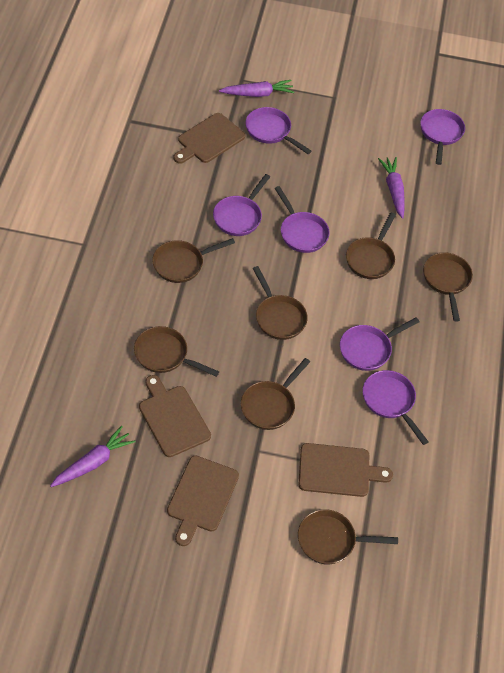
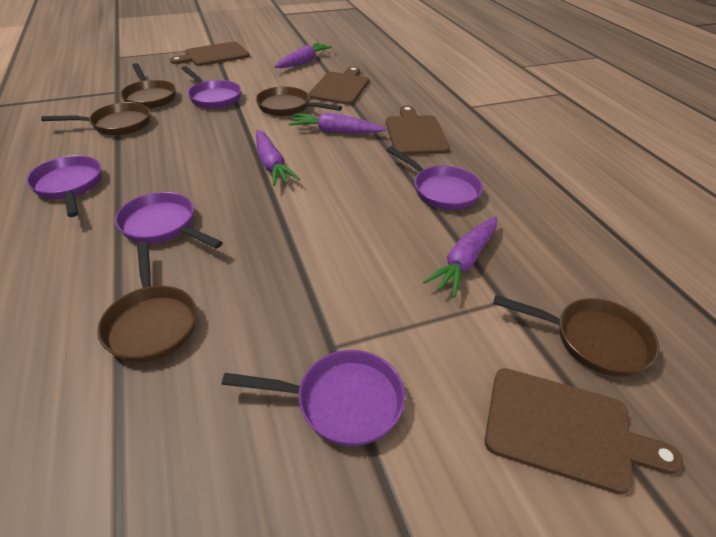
brown pan: 7 -> 5
purple carrot: 3 -> 4
purple pan: 6 -> 5

